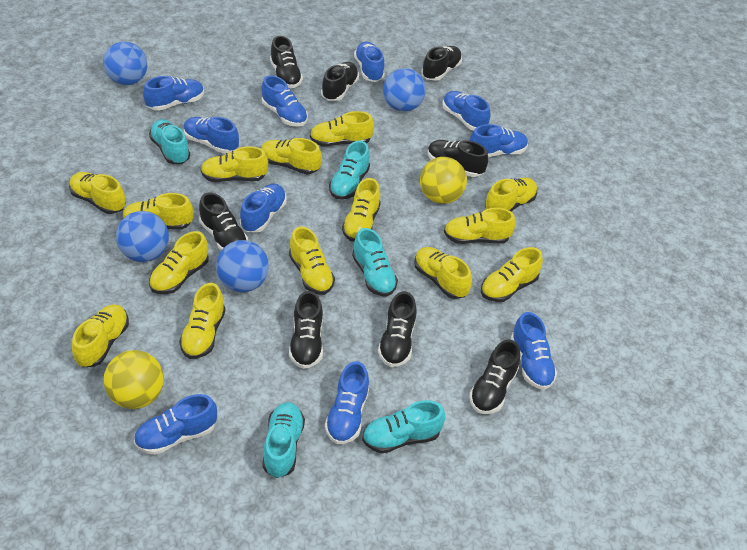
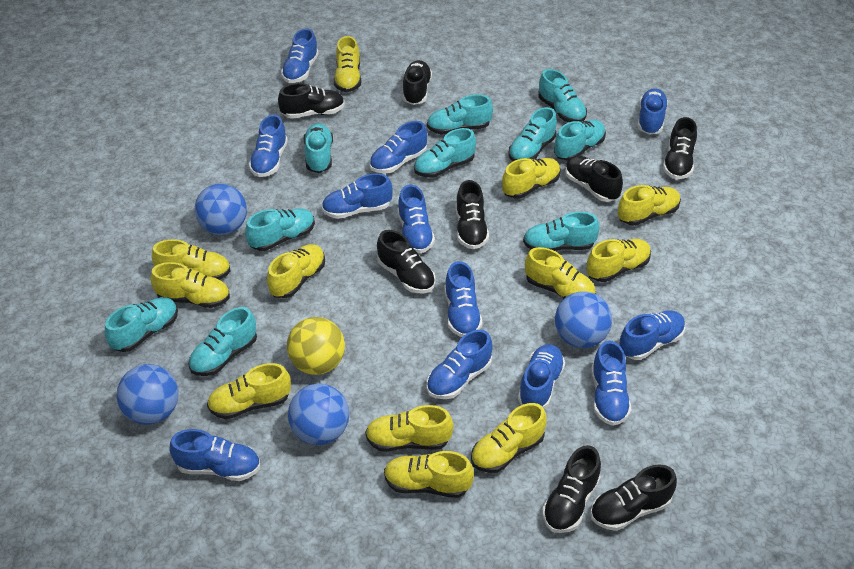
blue shoe: 10 -> 12
turquoise shoe: 5 -> 10
yellow ball: 2 -> 1
yellow shoe: 14 -> 12

